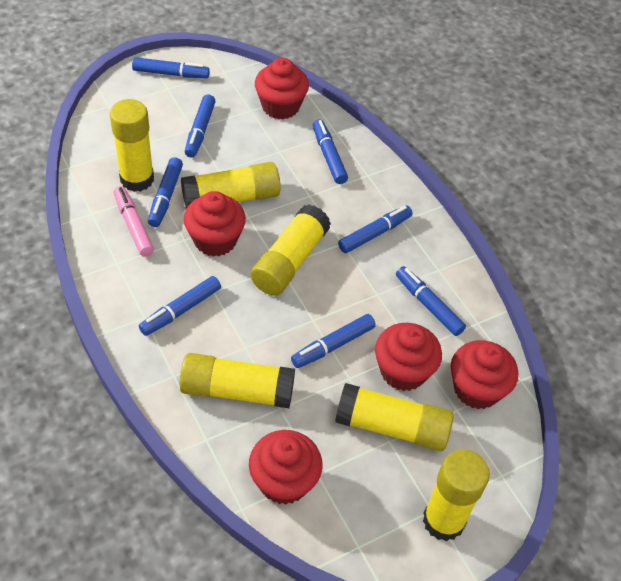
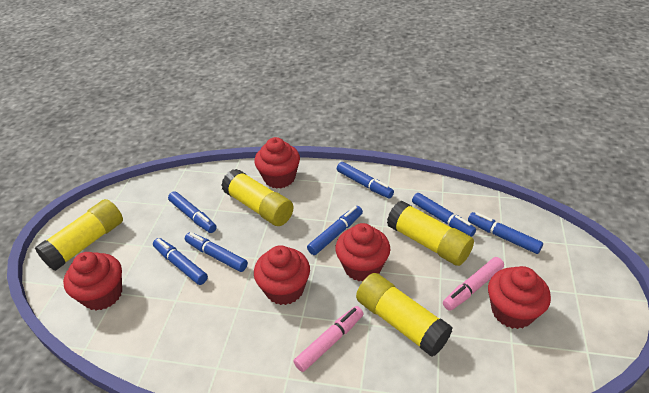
blue marker: 8 -> 7
pink marker: 1 -> 2
yellow glue stick: 6 -> 4

